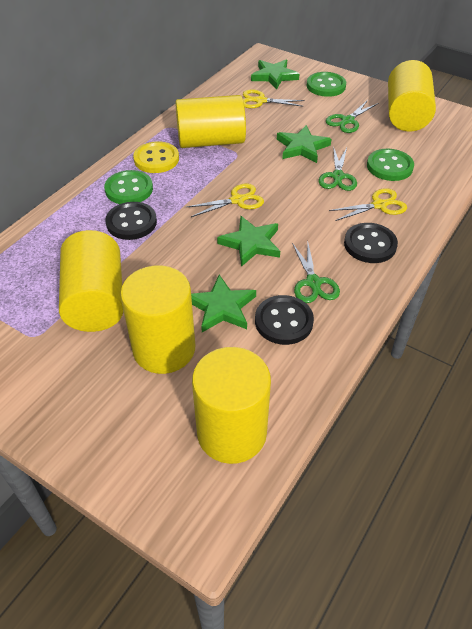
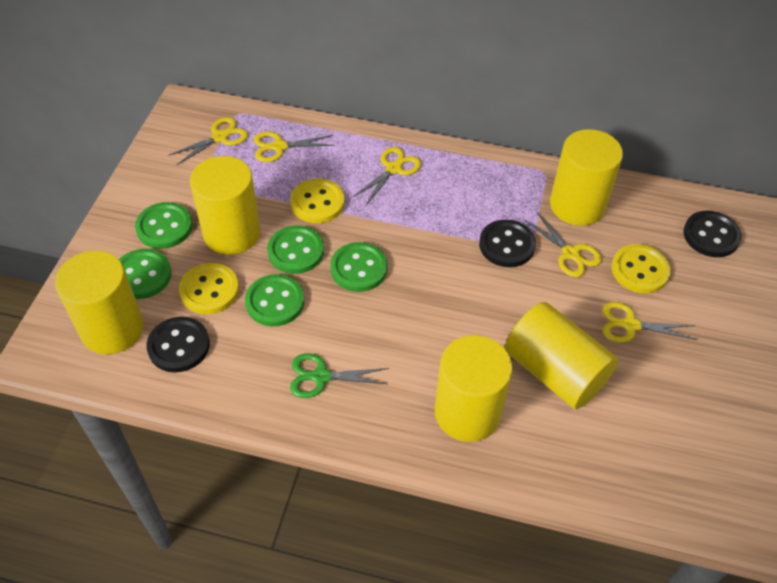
green button: 3 -> 5
green scissors: 3 -> 1
green star: 4 -> 0
yellow button: 1 -> 3
yellow scissors: 3 -> 5

